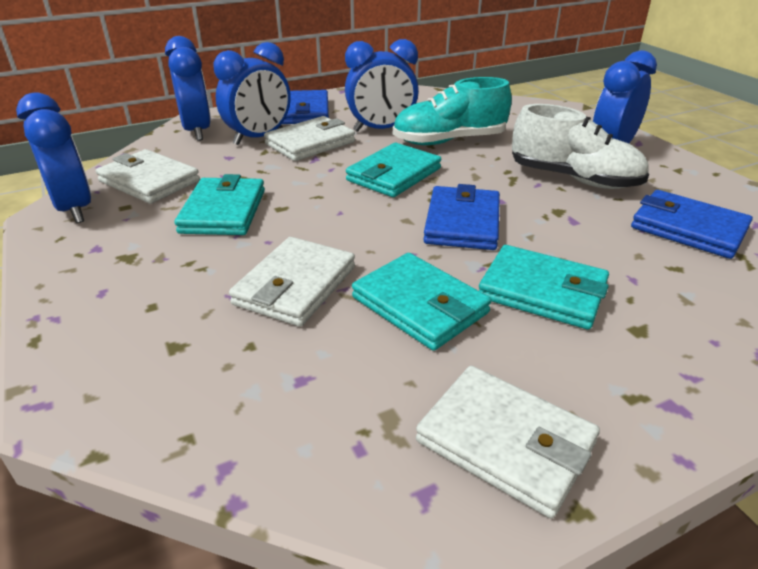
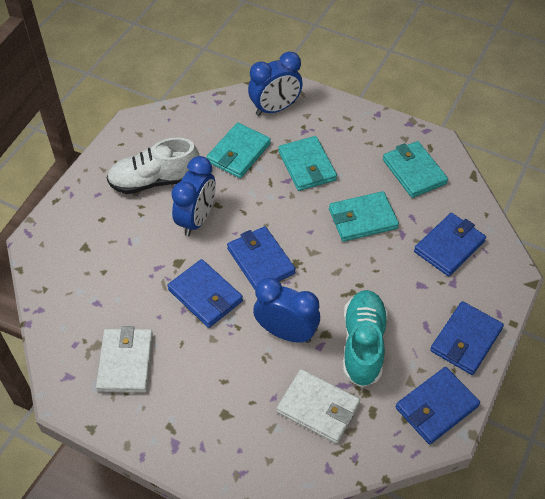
blue clock: 5 -> 3
blue wallet: 3 -> 5
white wallet: 4 -> 2

